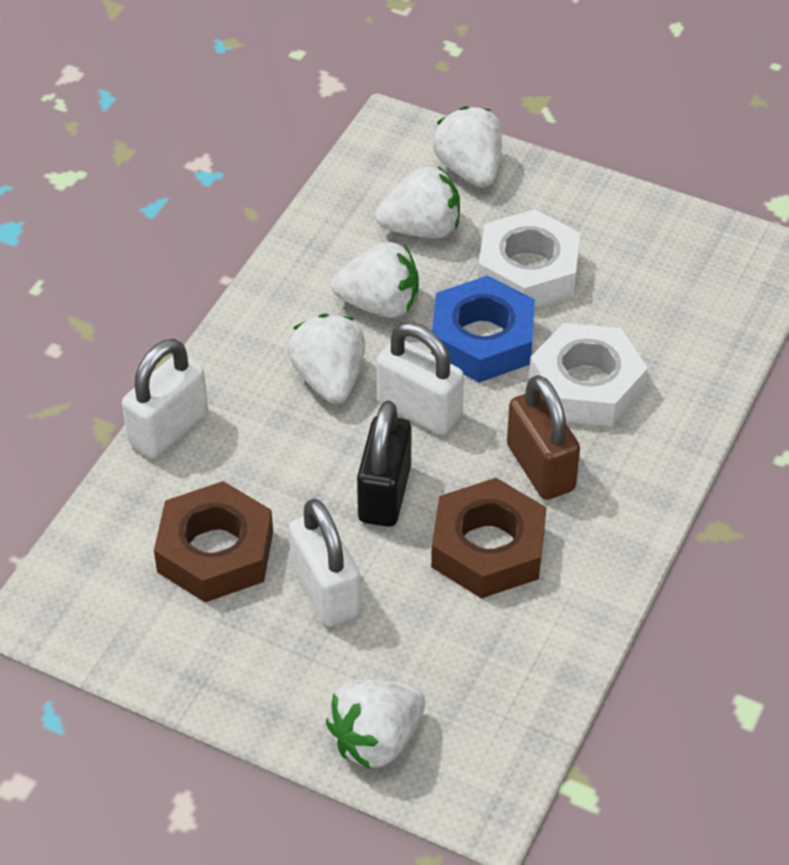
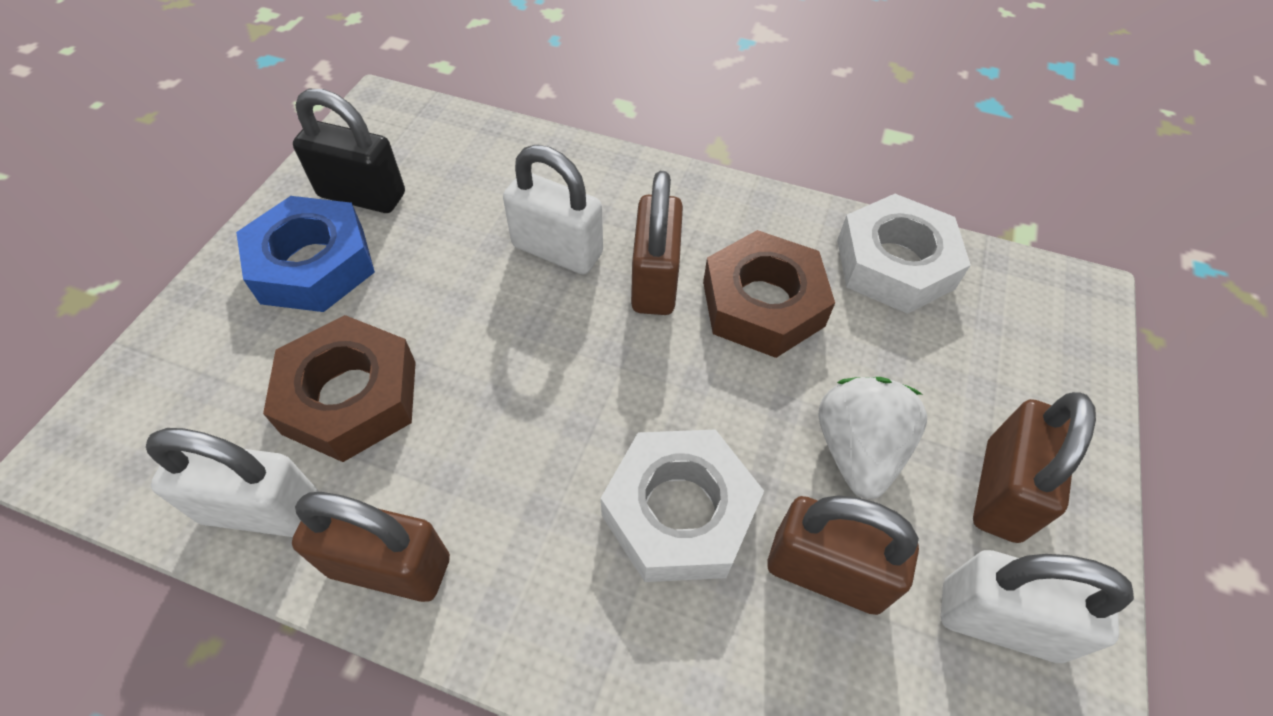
brown padlock: 1 -> 4
white strawberry: 5 -> 1

